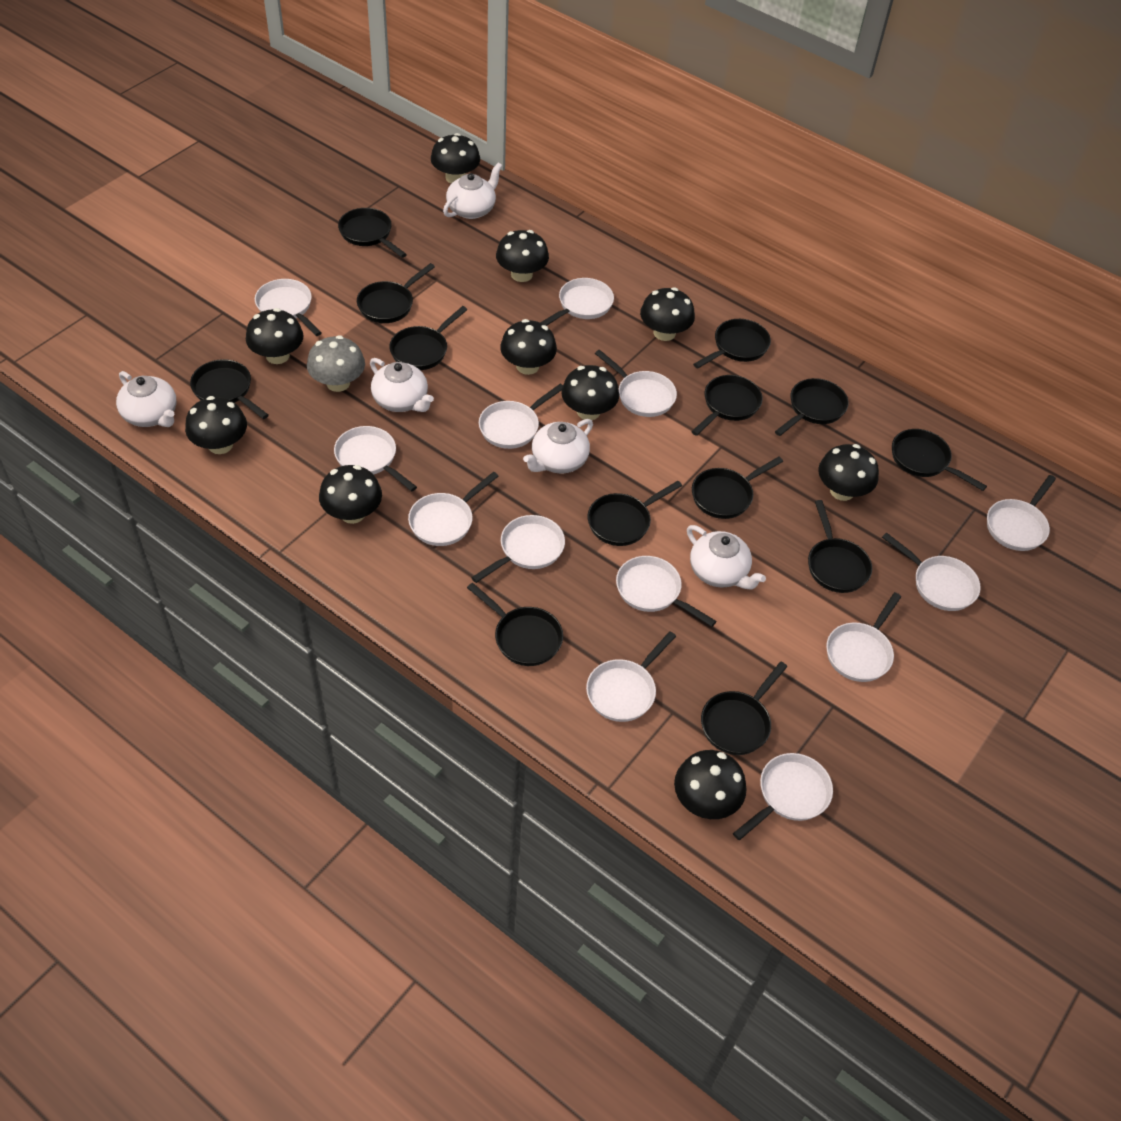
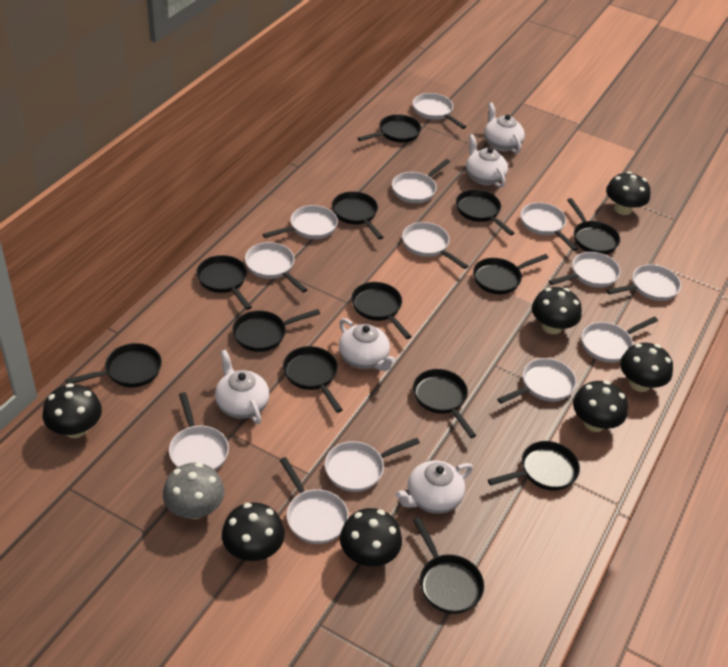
black mushroom: 10 -> 7

